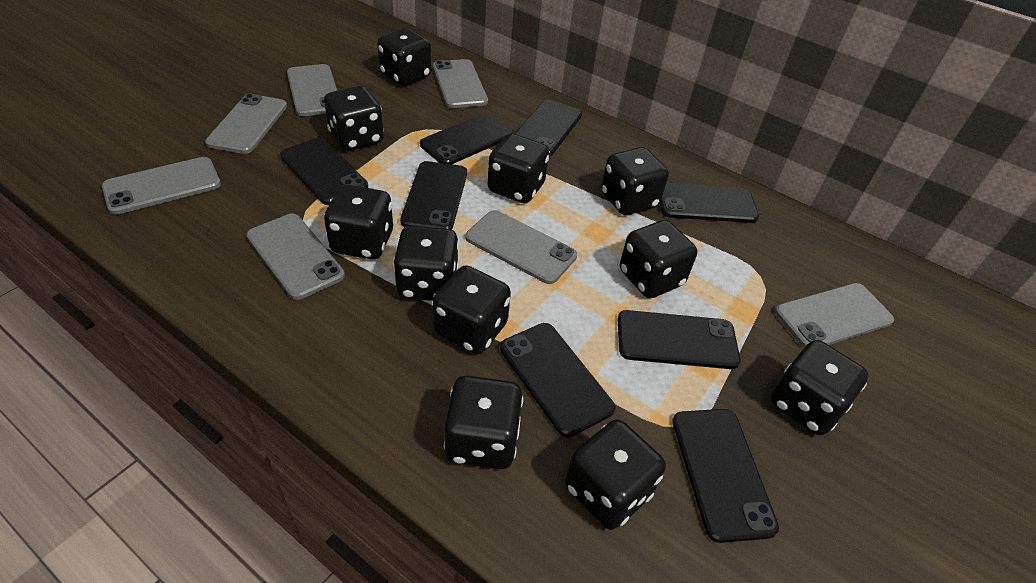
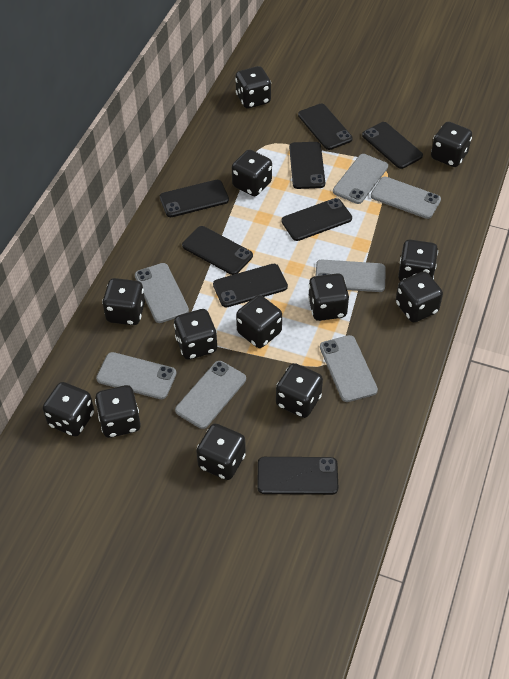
black dice: 11 -> 13

